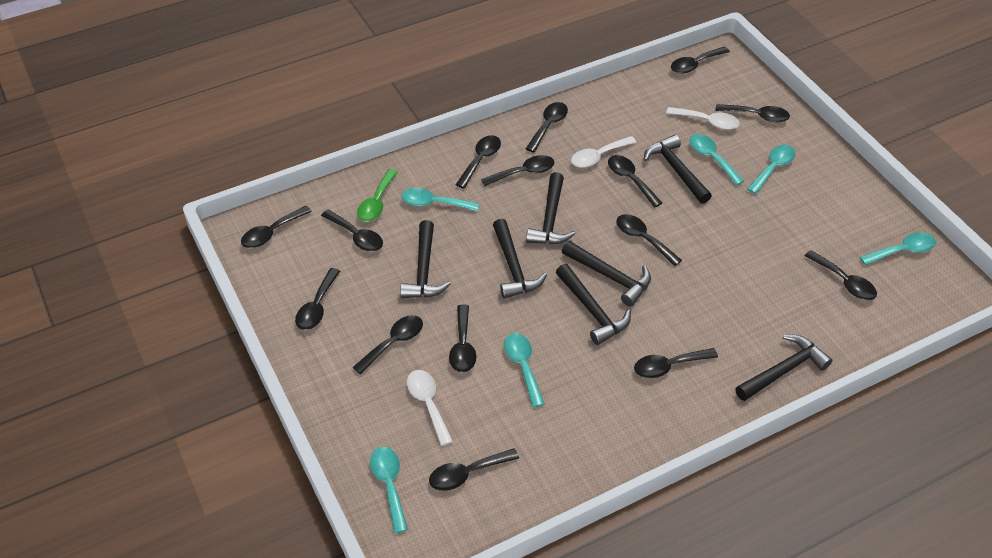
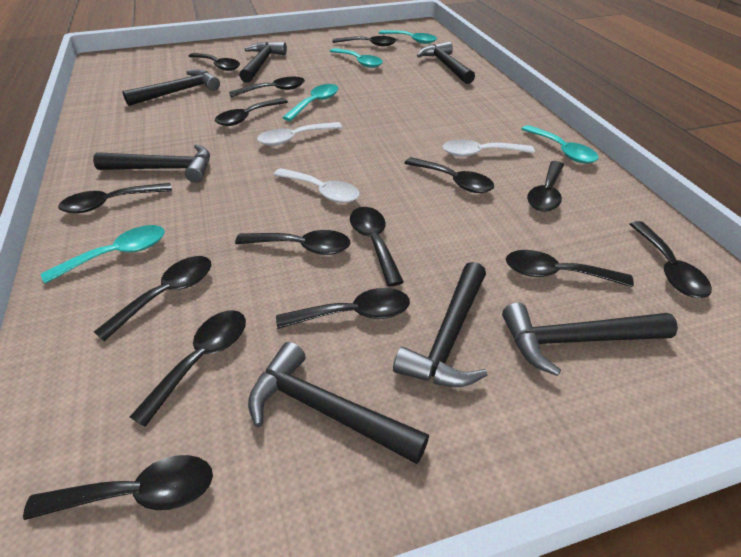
green spoon: 1 -> 0
turquoise spoon: 6 -> 5

